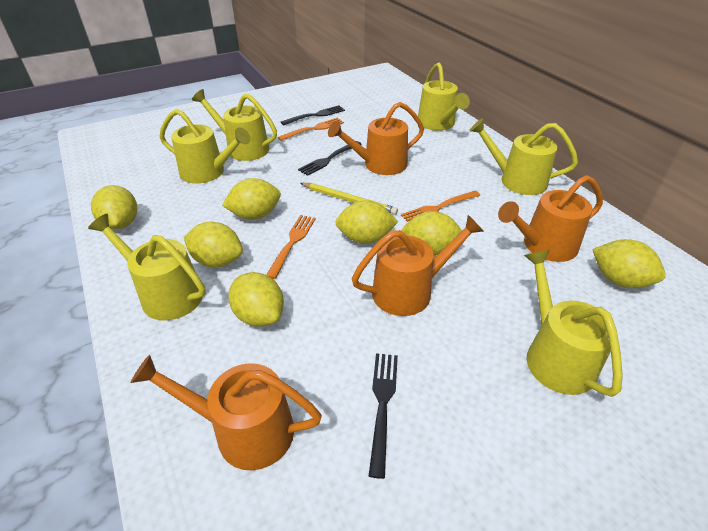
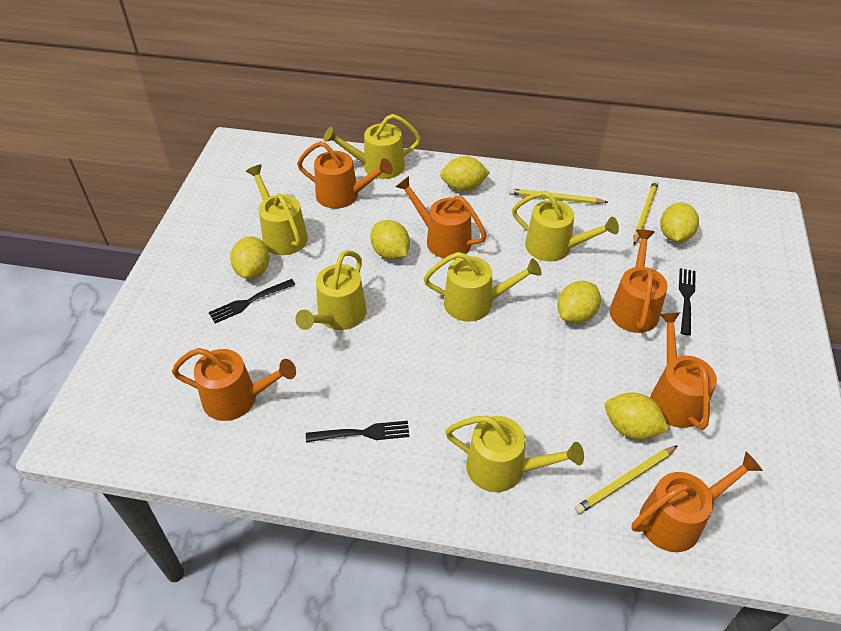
orange fork: 3 -> 0
orange watering can: 4 -> 6
yellow lemon: 7 -> 6
yellow pencil: 1 -> 3

